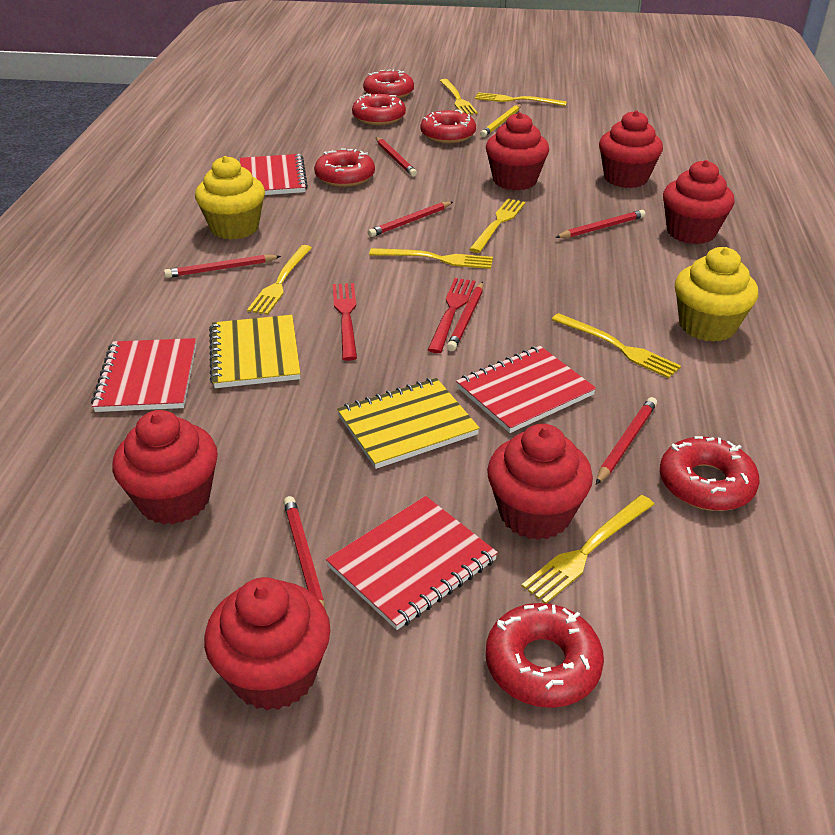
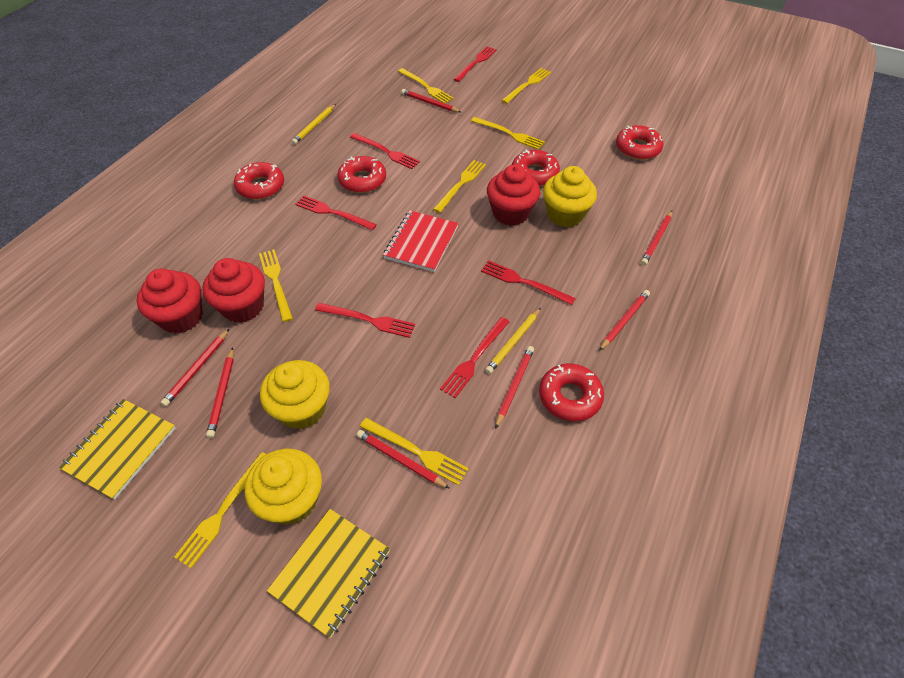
red cupcake: 6 -> 3
red donut: 6 -> 5
red fork: 2 -> 6
red notebook: 4 -> 1
yellow cupcake: 2 -> 3
yellow pencil: 1 -> 2

